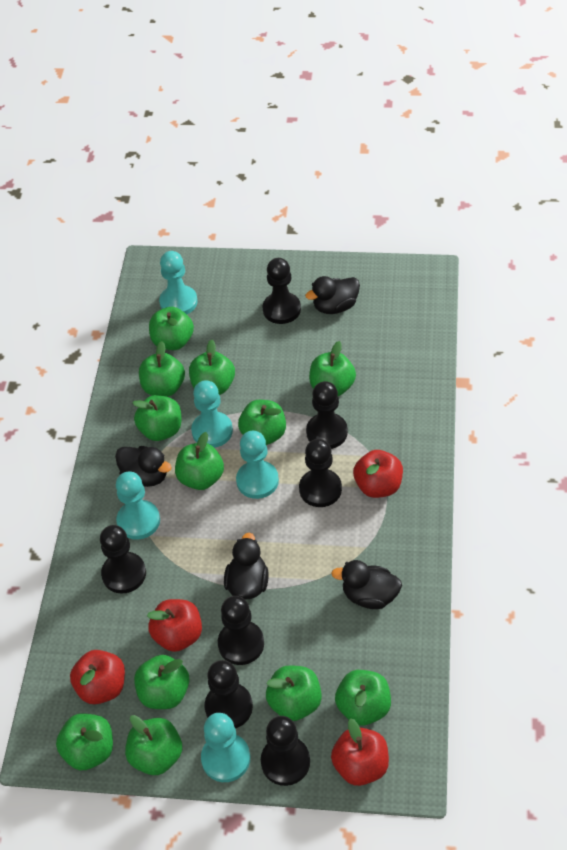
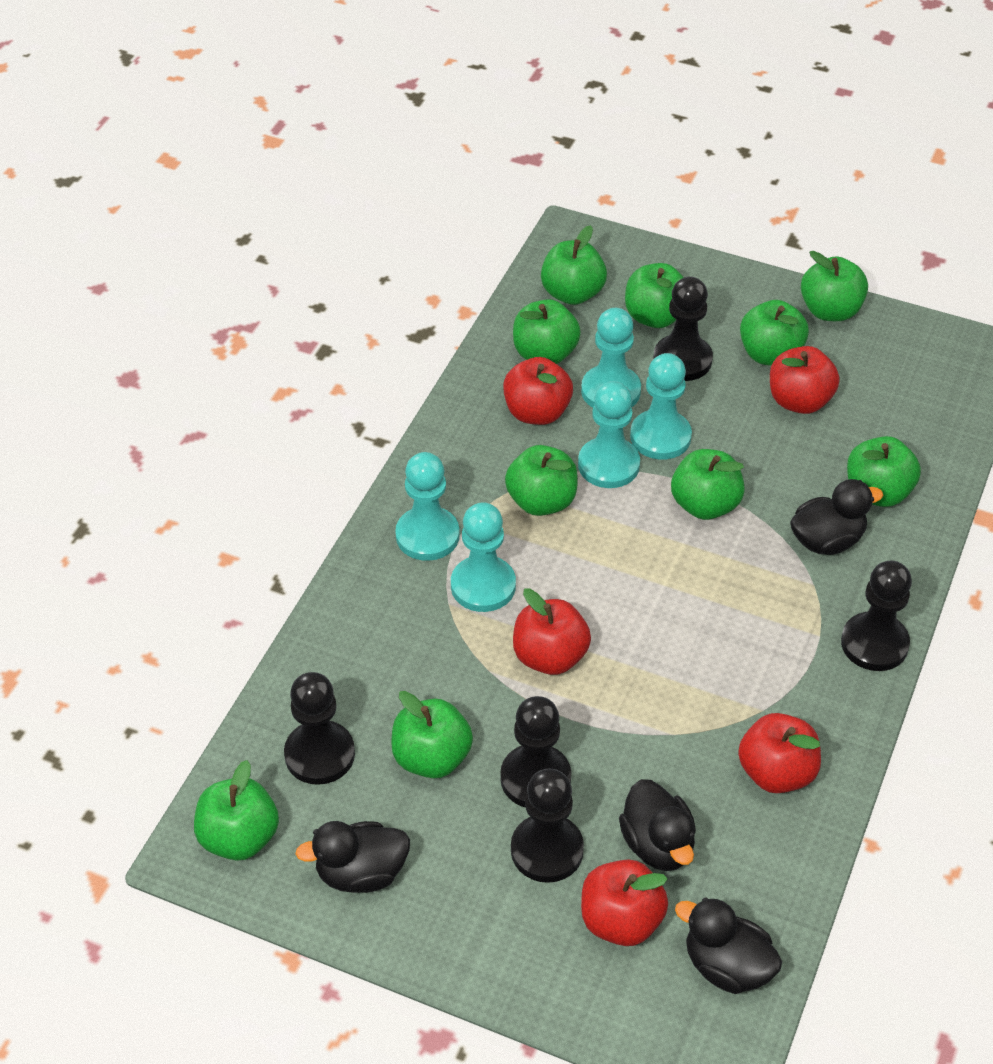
black pawn: 7 -> 5
green apple: 12 -> 10
red apple: 4 -> 5

